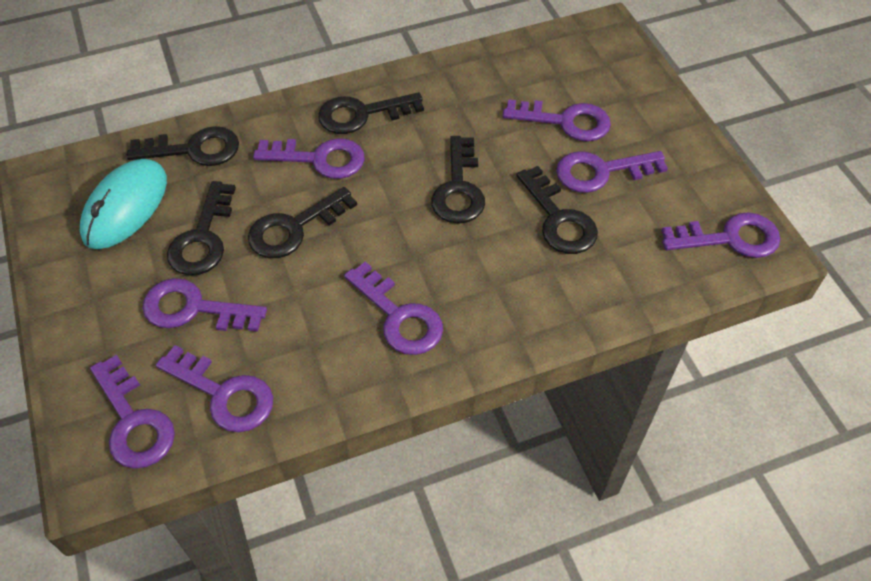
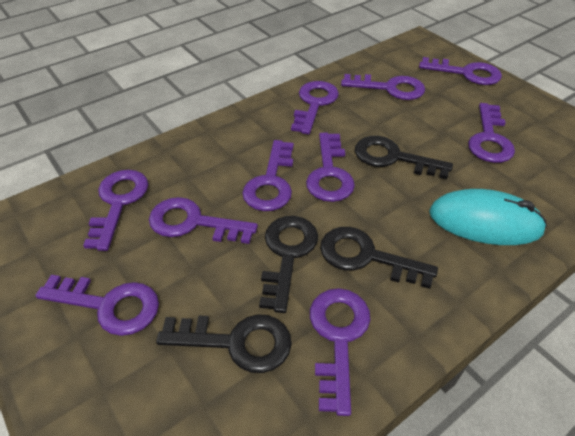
black key: 6 -> 4
purple key: 8 -> 10

